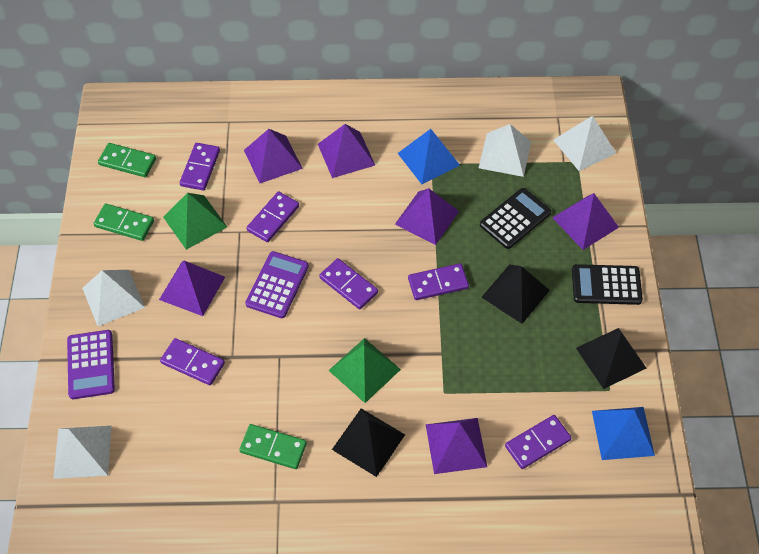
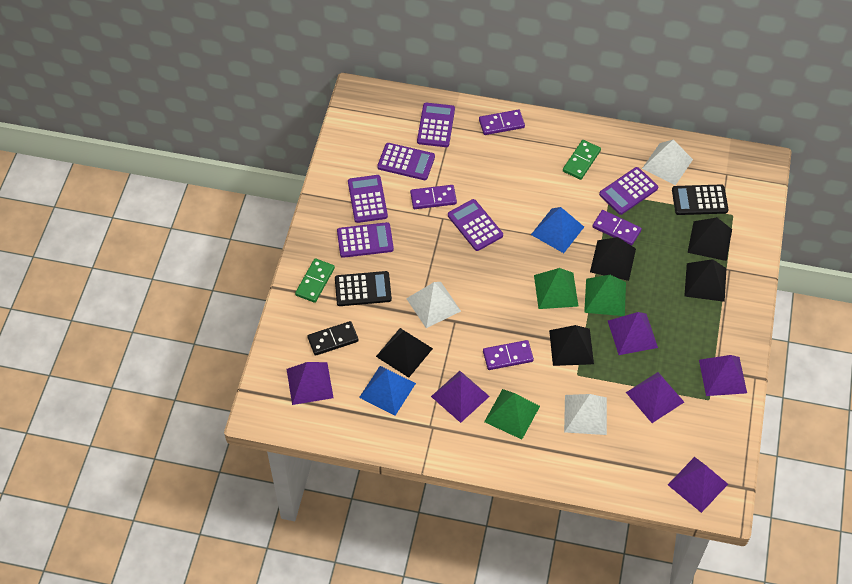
black domino: 0 -> 1
black pyramid: 3 -> 5
green domino: 3 -> 2
green pyramid: 2 -> 3
purple calculator: 2 -> 6
purple domino: 6 -> 4
white pyramid: 4 -> 3

